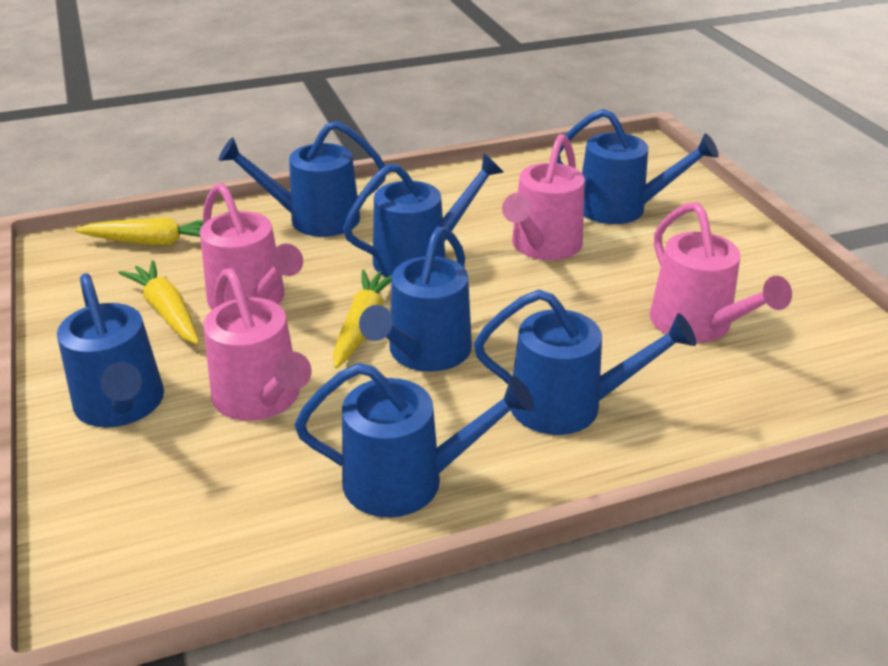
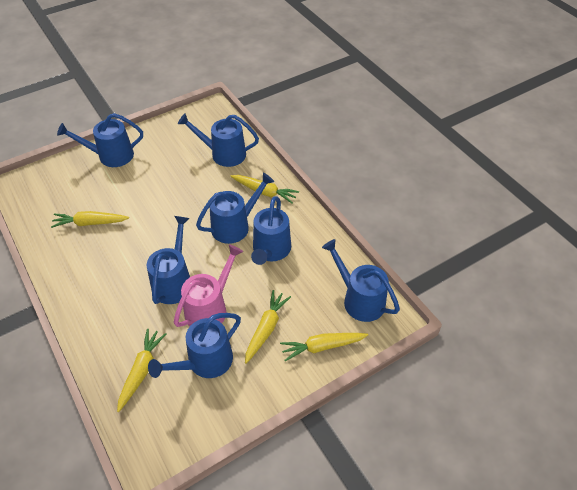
pink watering can: 4 -> 1
yellow carrot: 3 -> 5

